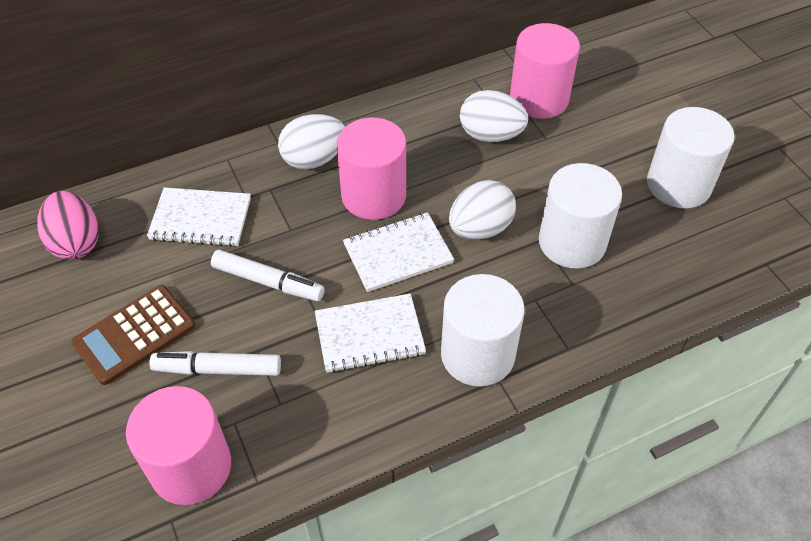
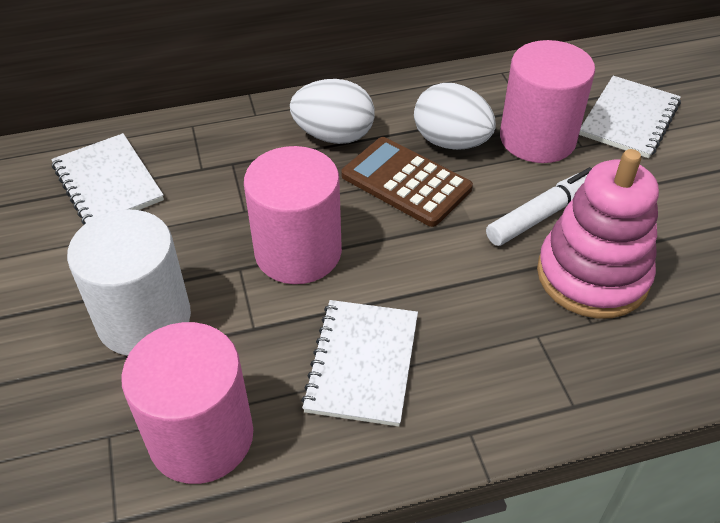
pink egg: 1 -> 0
pink stacking toy: 0 -> 1
white cylinder: 3 -> 1
white egg: 3 -> 2
white marker: 2 -> 1

